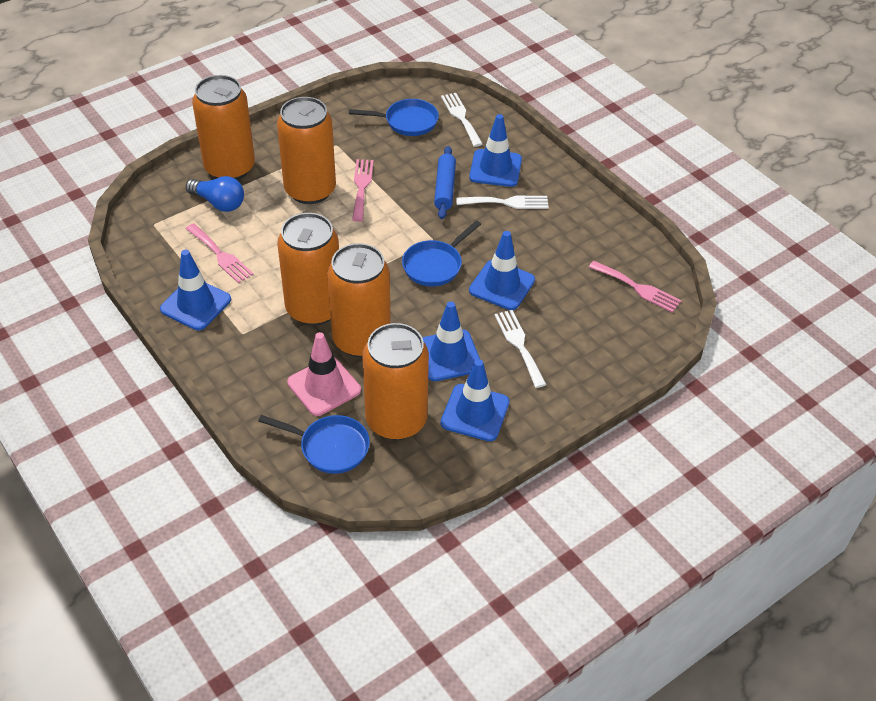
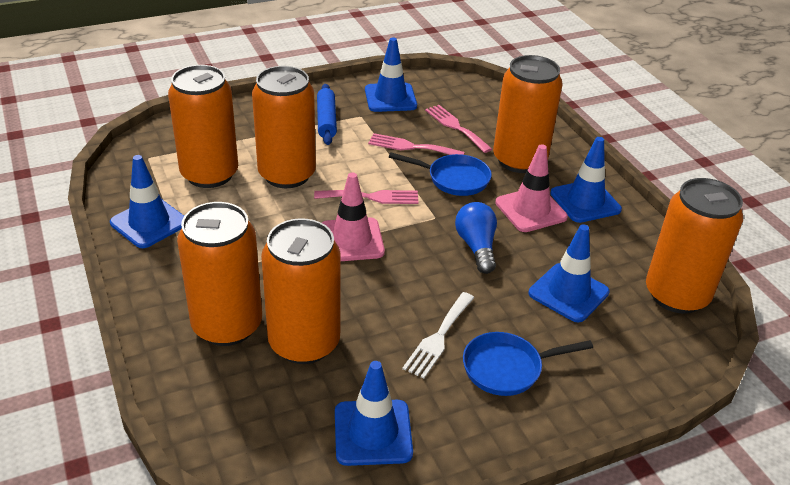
blue pan: 3 -> 2
orange can: 5 -> 6
pink traffic cone: 1 -> 2
white fork: 3 -> 1

